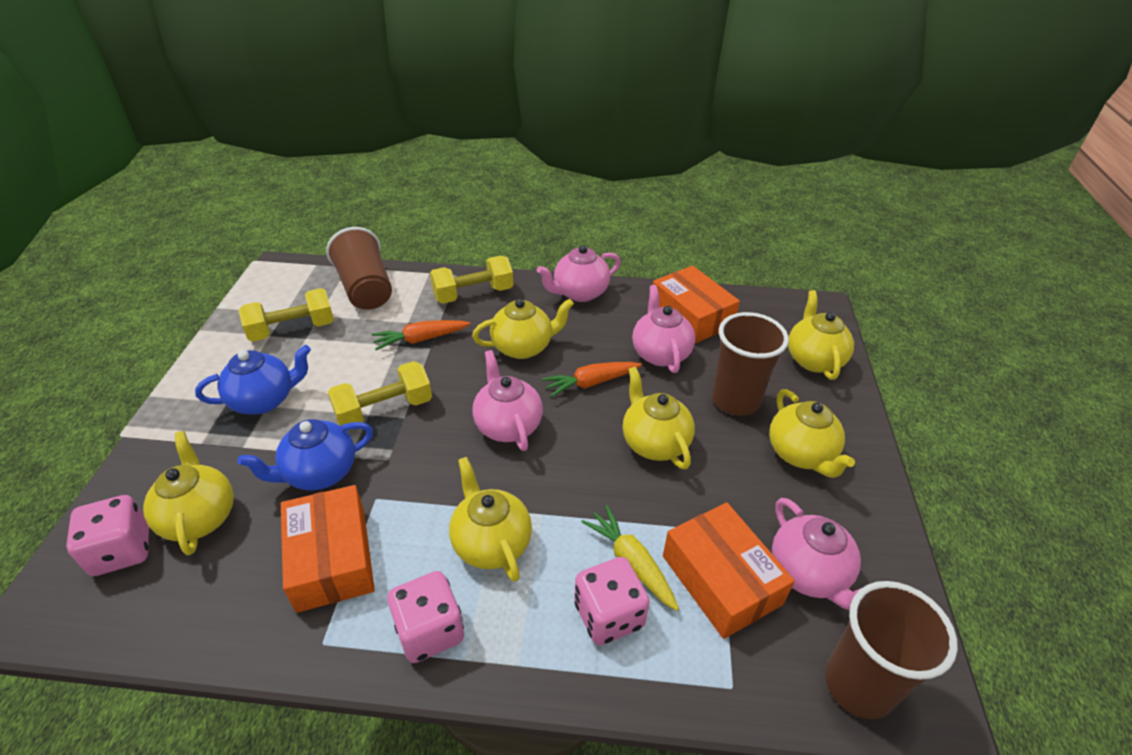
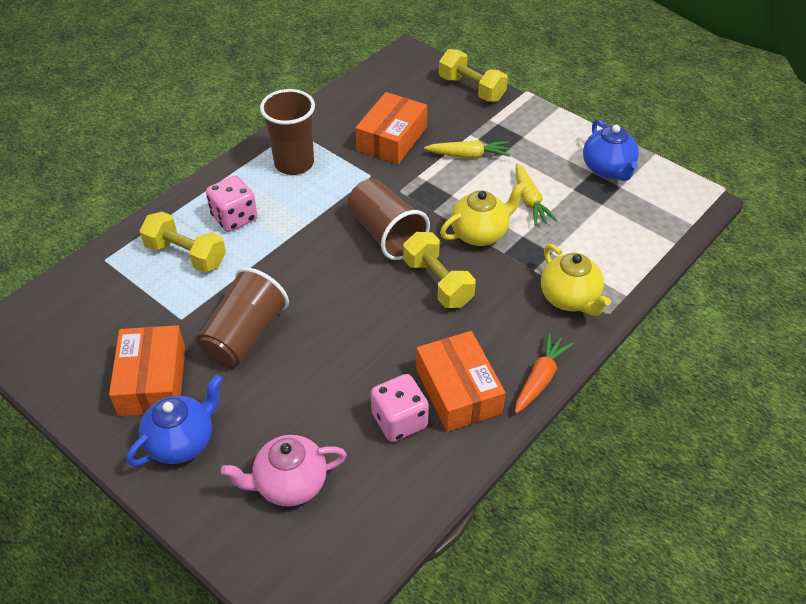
orange carrot: 2 -> 1
pink dice: 3 -> 2
pink teapot: 4 -> 1
yellow carrot: 1 -> 2
yellow teapot: 6 -> 2

